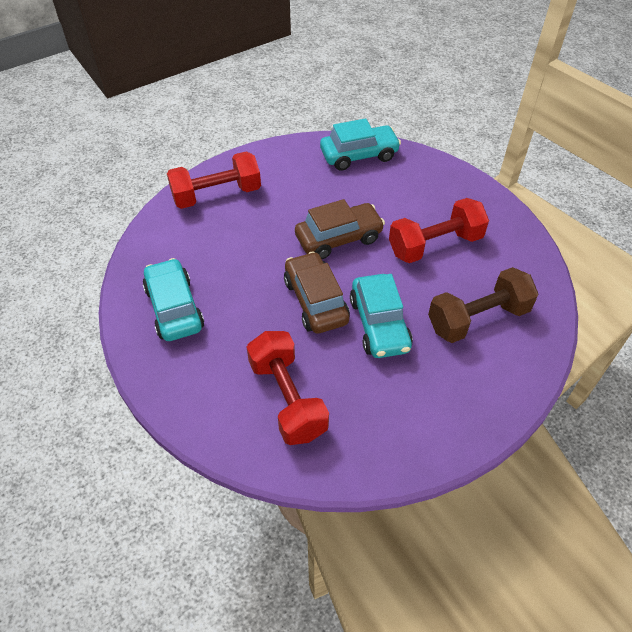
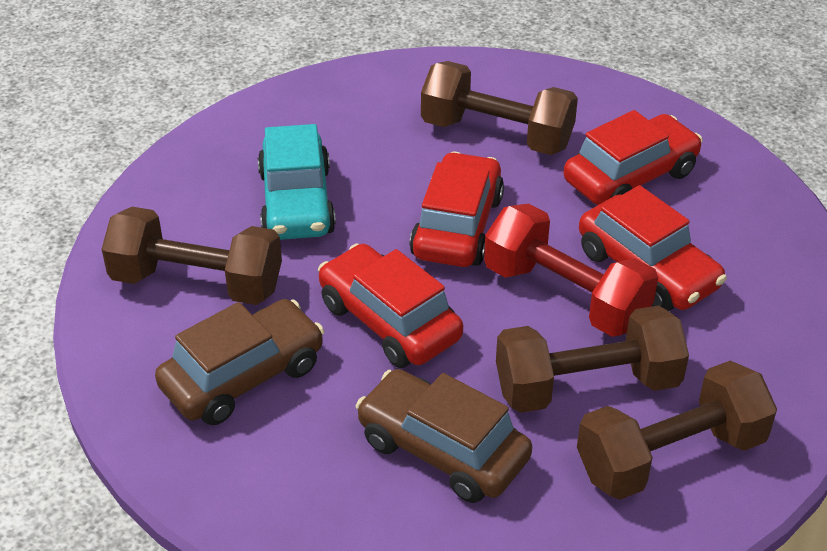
brown dumbbell: 1 -> 4
red car: 0 -> 4
red dumbbell: 3 -> 1
turquoise car: 3 -> 1

